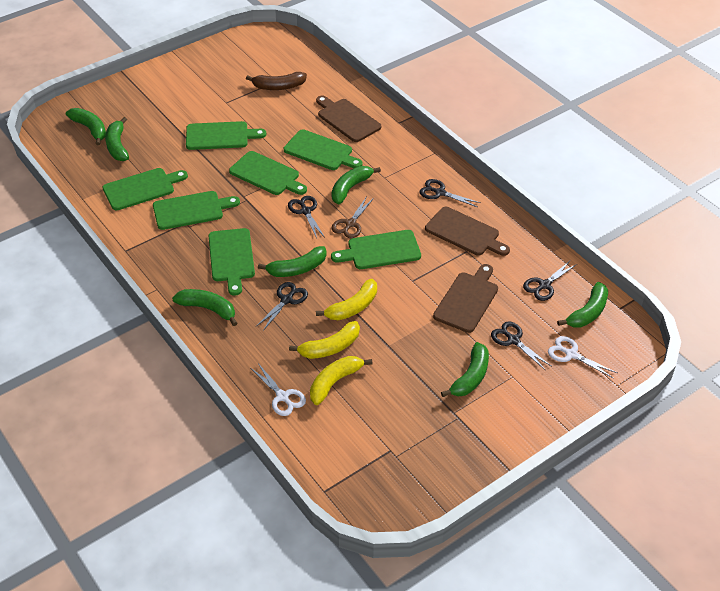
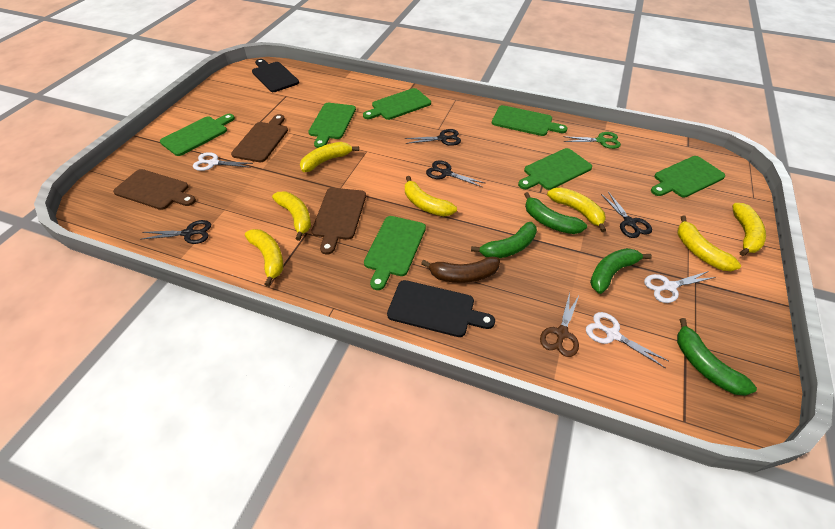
black cutting board: 0 -> 2
black scissors: 5 -> 4
green banana: 7 -> 4
green scissors: 0 -> 1
white scissors: 2 -> 3
yellow banana: 3 -> 7

